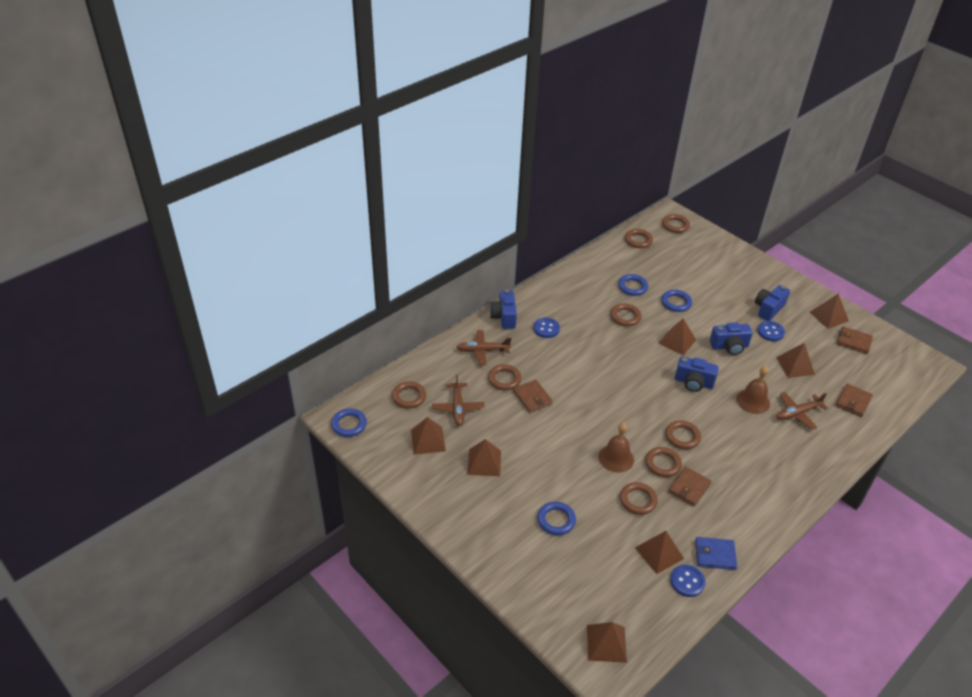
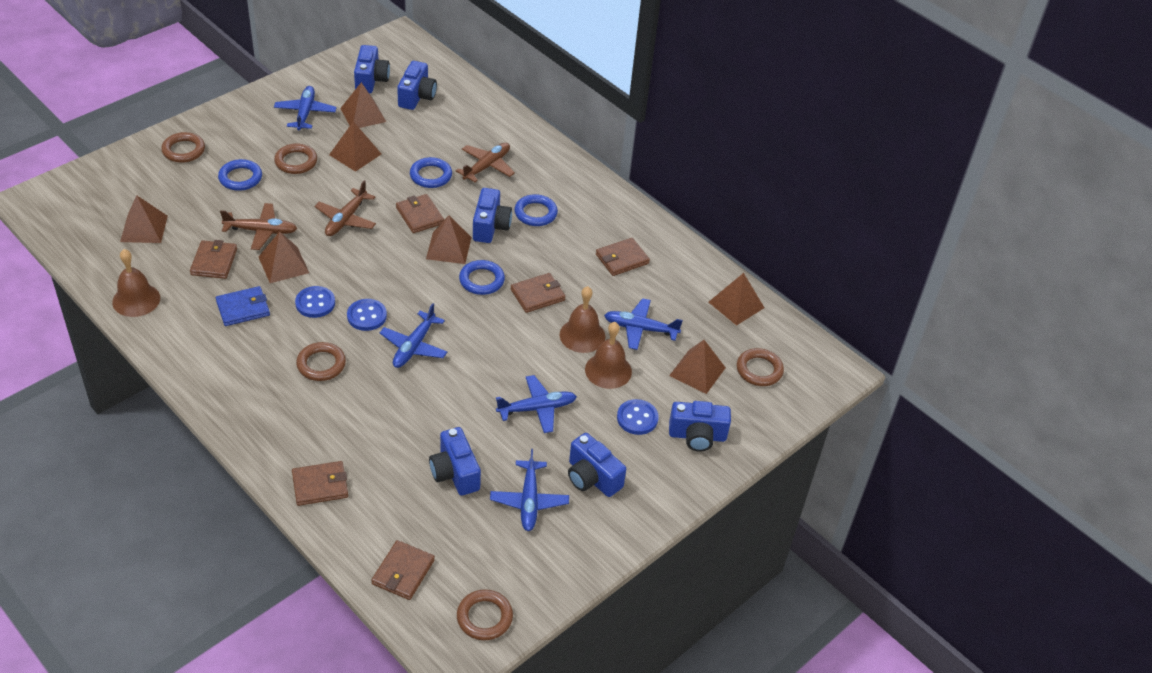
blue camera: 4 -> 6
blue plane: 0 -> 5
brown bell: 2 -> 3
brown ring: 8 -> 5
brown wallet: 4 -> 6

